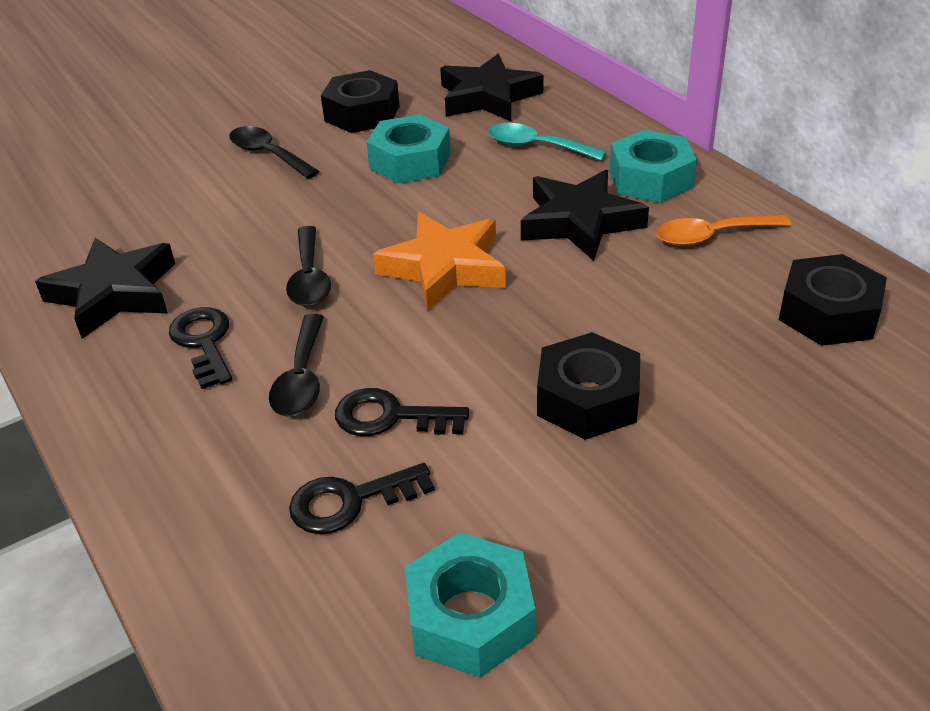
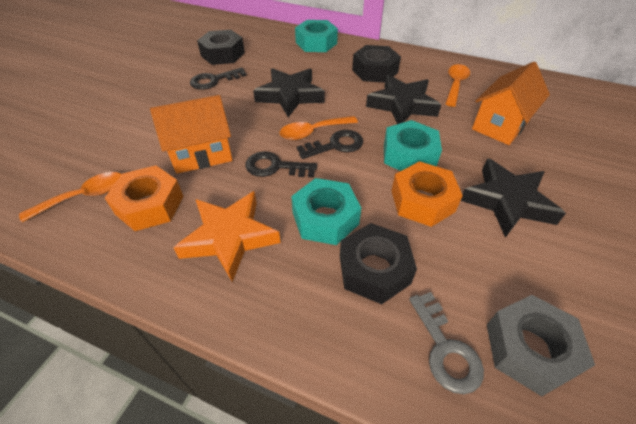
black spoon: 3 -> 0
grey key: 0 -> 1
grey nut: 0 -> 1
orange house: 0 -> 2
orange nut: 0 -> 2
orange spoon: 1 -> 3
turquoise spoon: 1 -> 0

